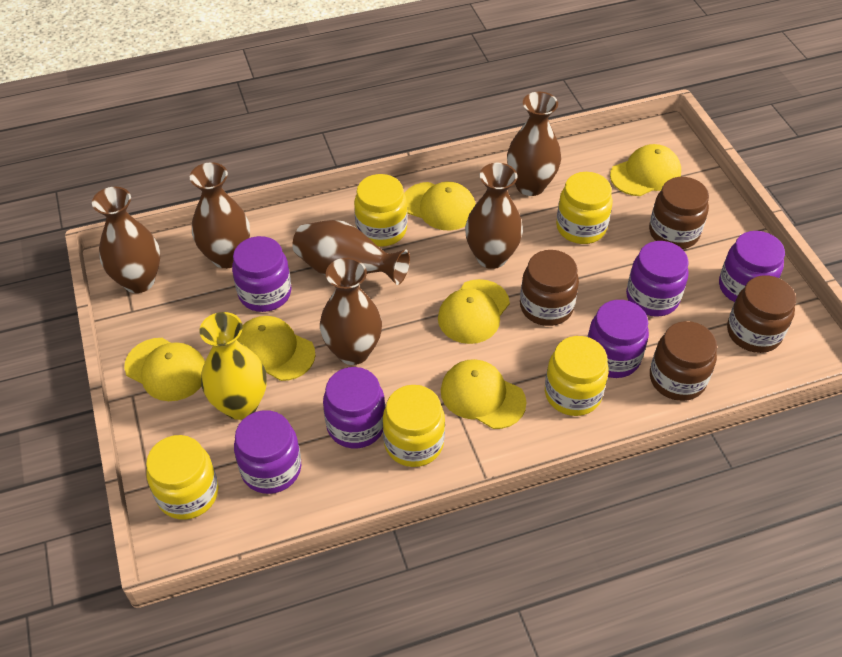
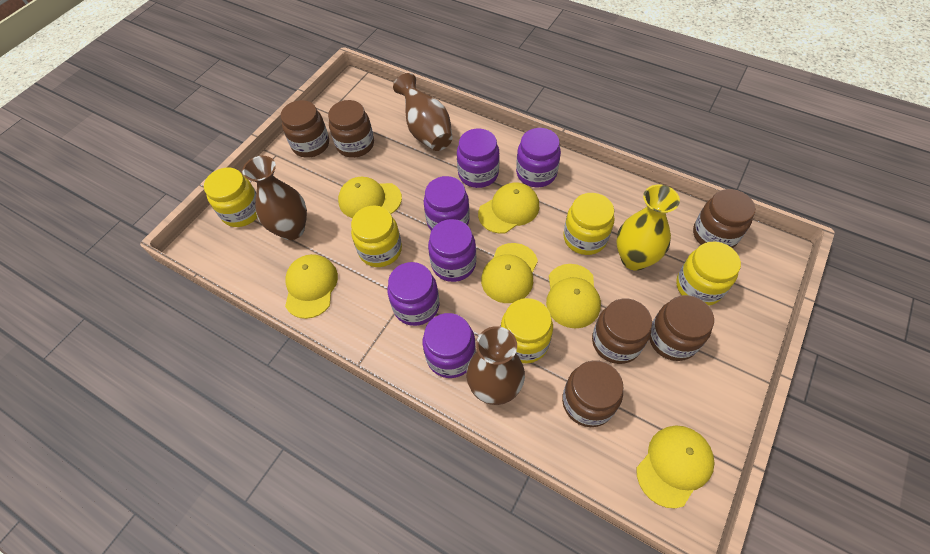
brown jar: 4 -> 6
brown vase: 6 -> 3

